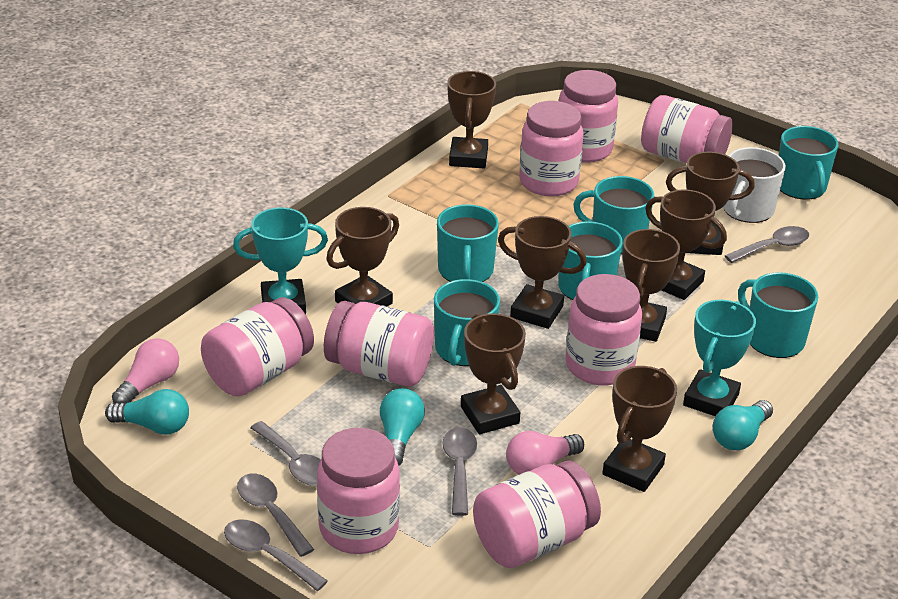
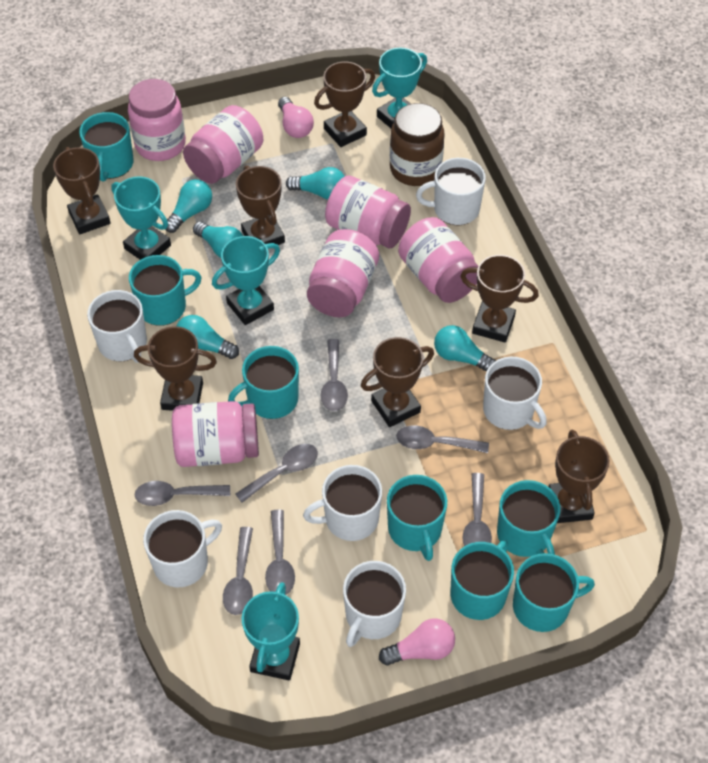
brown jar: 0 -> 1
brown trophy: 8 -> 7
grey spoon: 5 -> 7
pink jar: 8 -> 6
turquoise light bulb: 3 -> 5
turquoise mug: 6 -> 7
turquoise trophy: 2 -> 4
white mug: 1 -> 6

